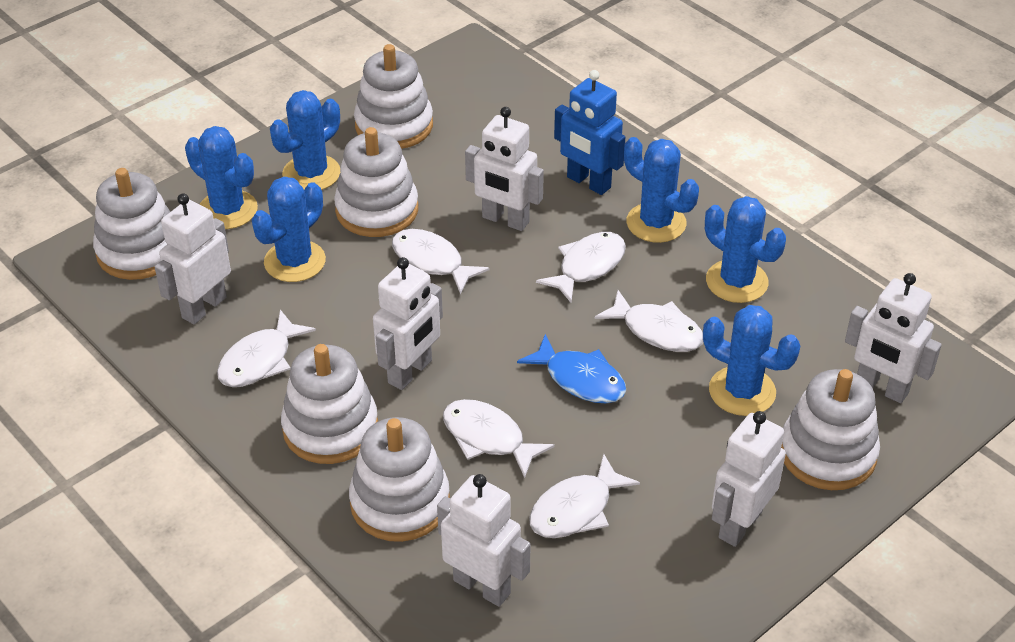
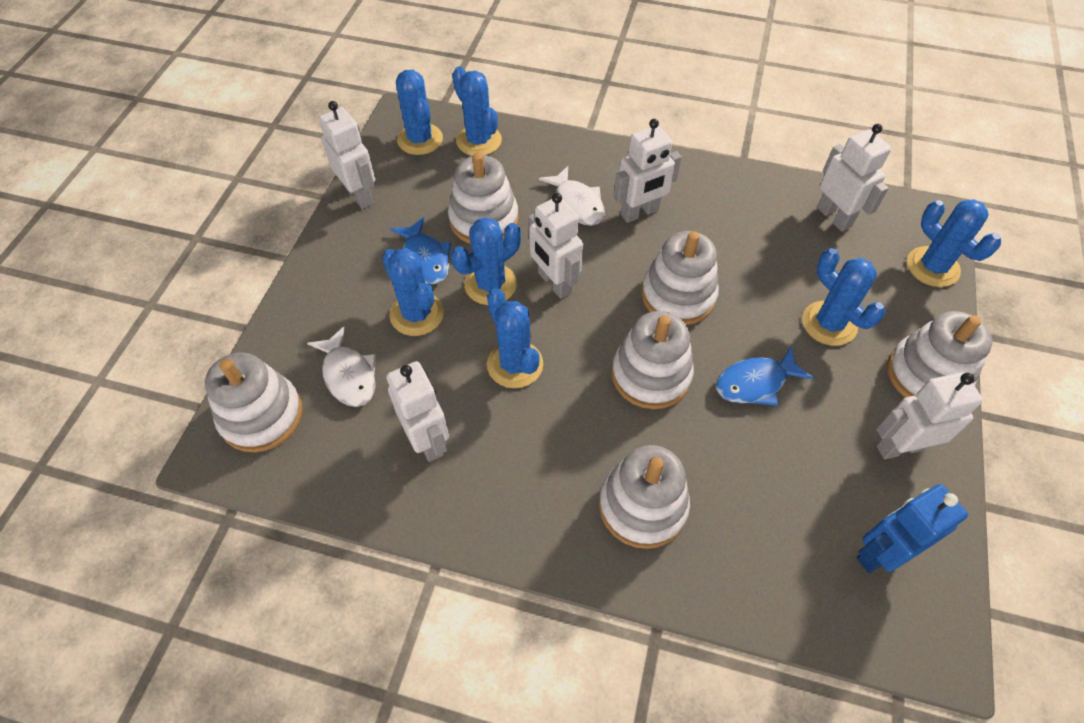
blue cactus: 6 -> 7
blue fish: 1 -> 2
white fish: 6 -> 2

